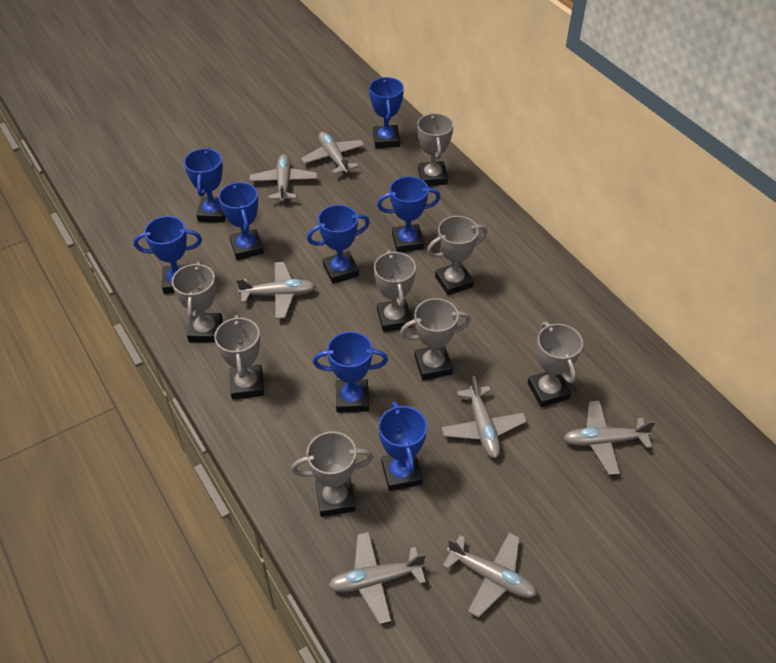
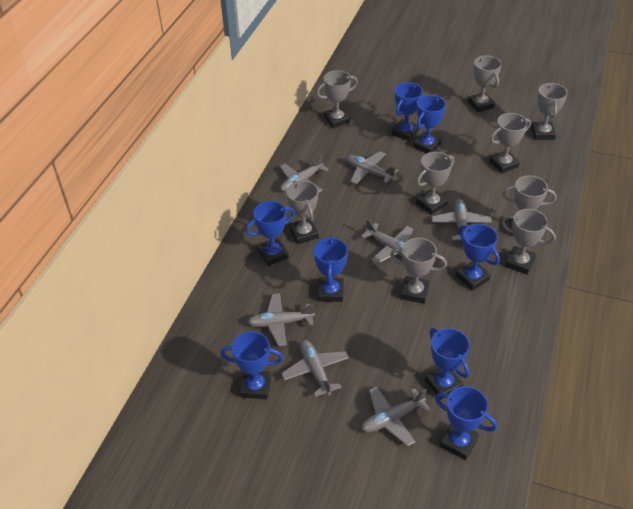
grey trophy: 8 -> 9

